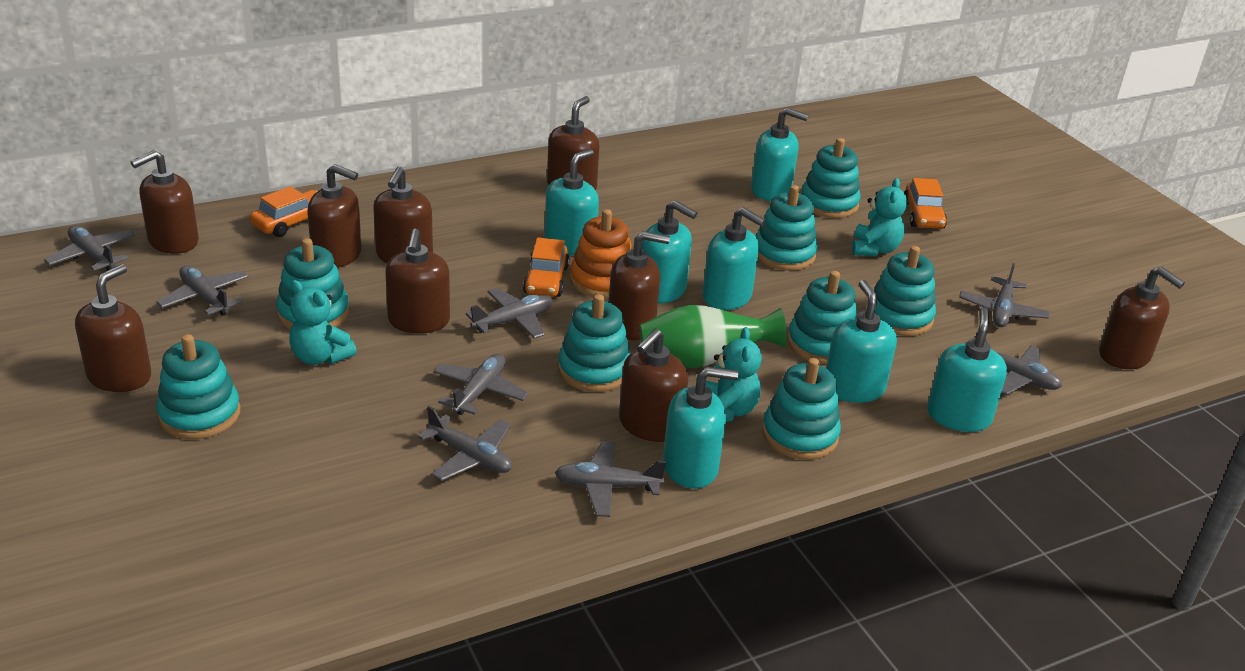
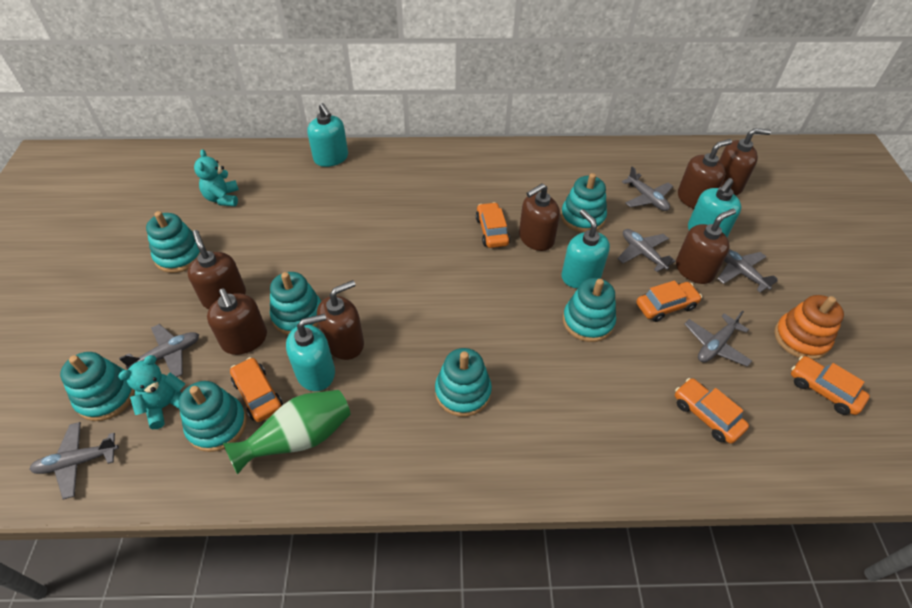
brown soap dispenser: 9 -> 7
grey plane: 8 -> 6
orange car: 3 -> 5
turquoise soap dispenser: 7 -> 4
turquoise stacking toy: 8 -> 7
turquoise teddy bear: 3 -> 2

